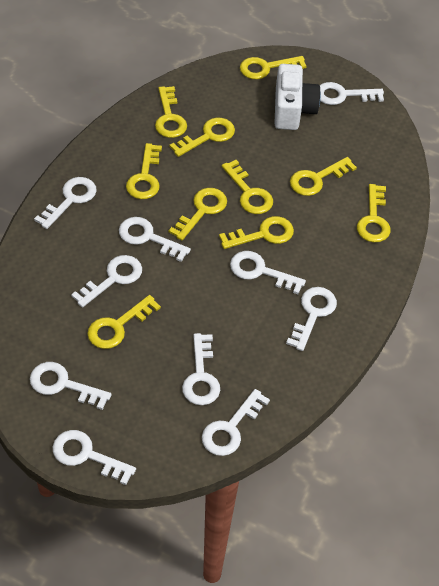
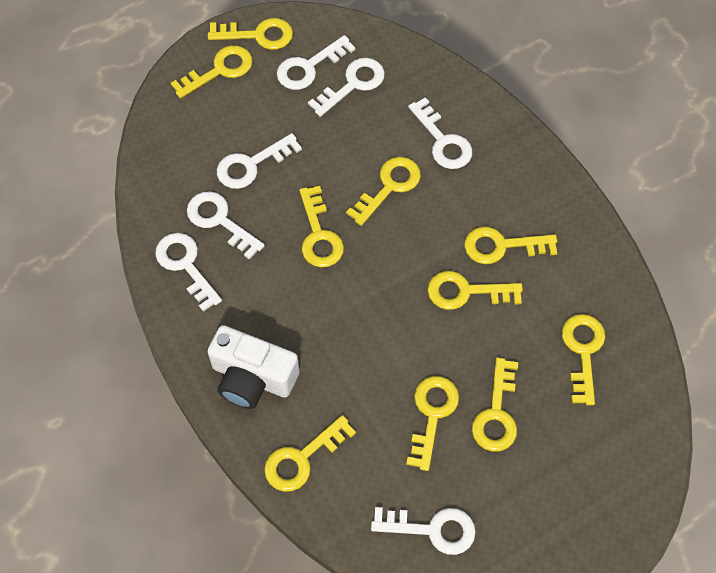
white key: 10 -> 7

